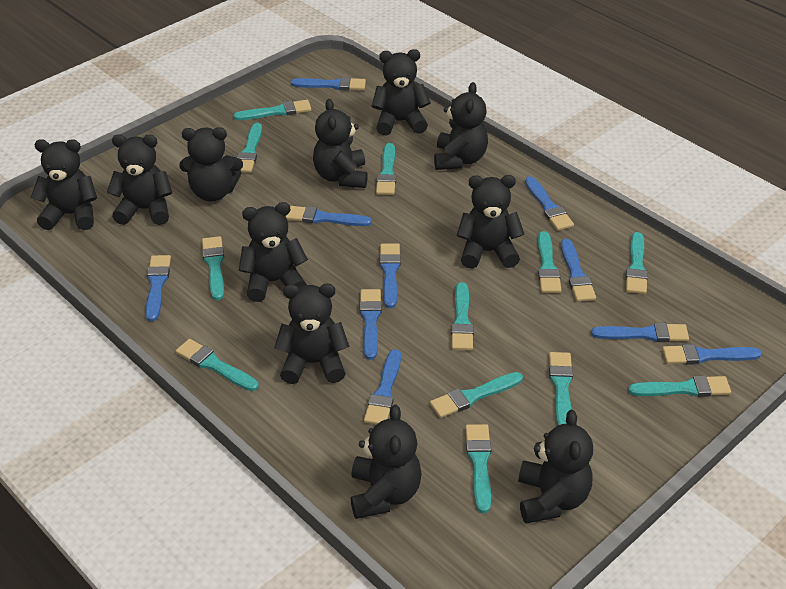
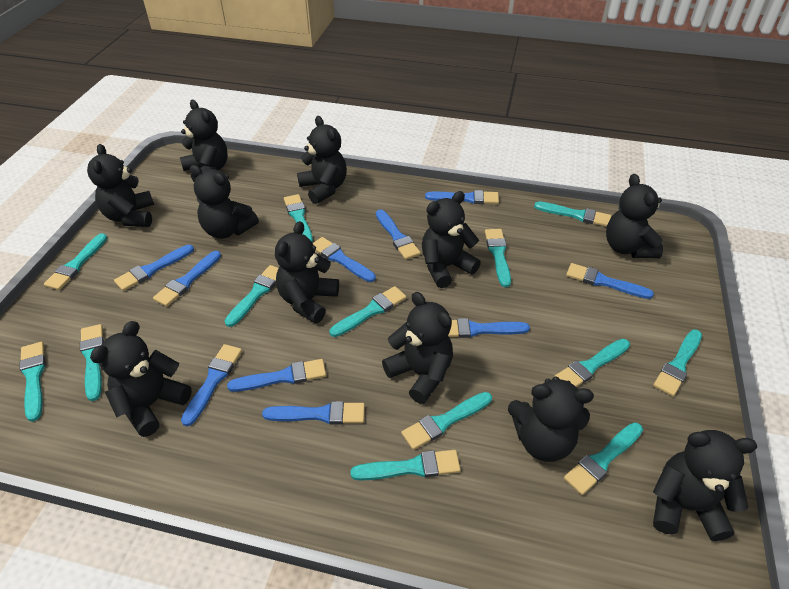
turquoise brush: 12 -> 13

